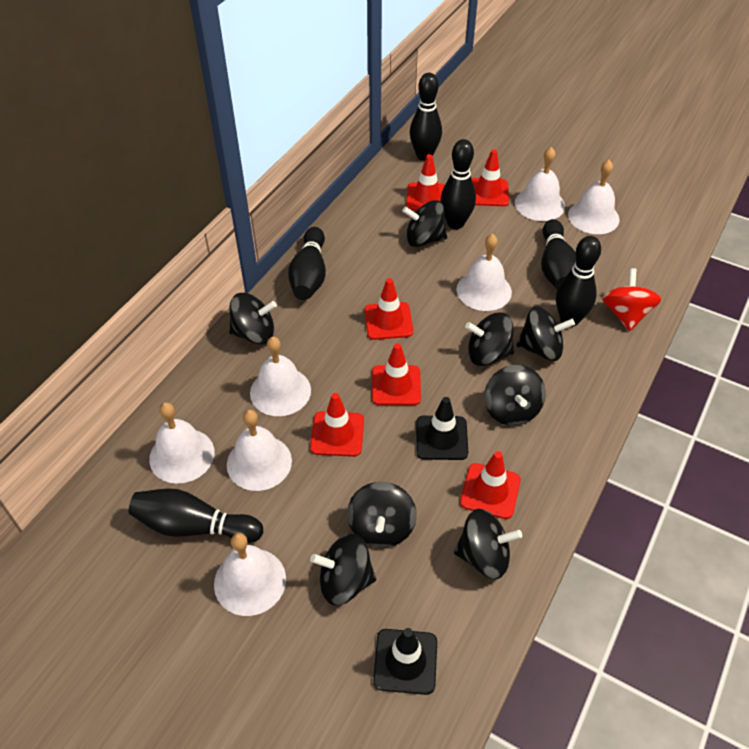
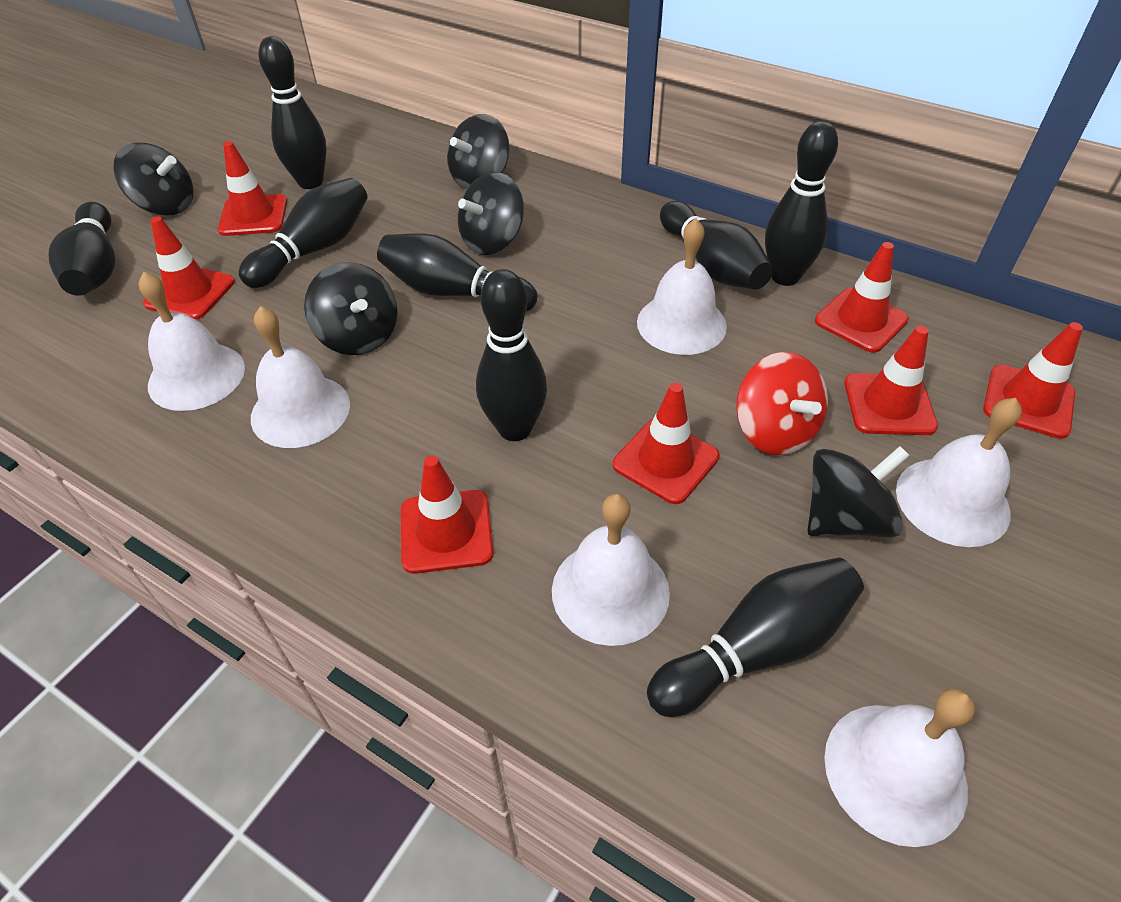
black bowling pin: 6 -> 8
black spinning top: 8 -> 5
black traffic cone: 2 -> 0
red traffic cone: 6 -> 7
white bell: 7 -> 6

